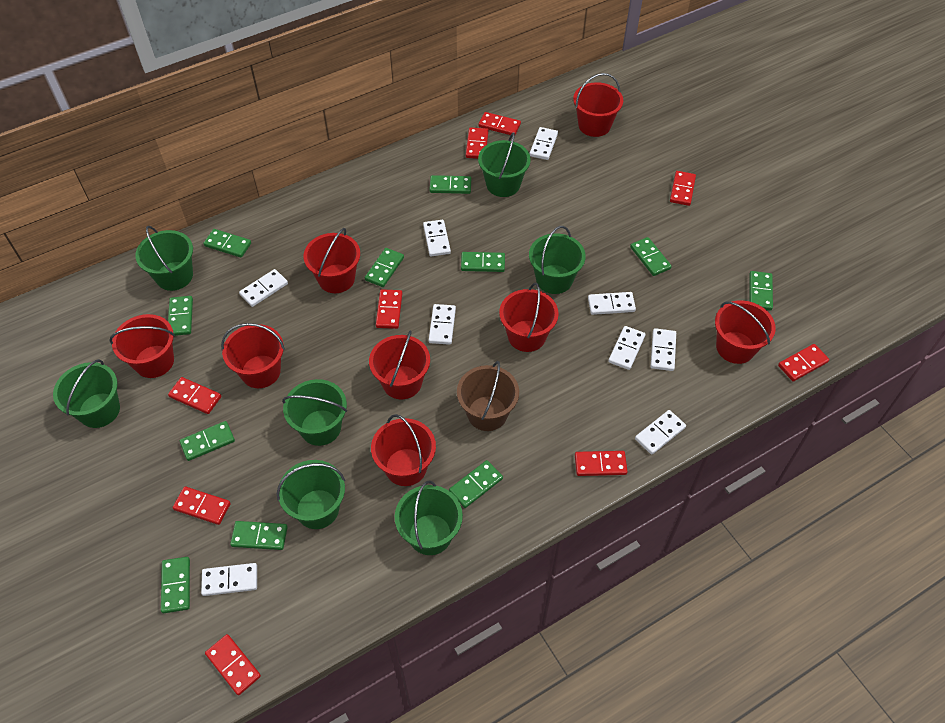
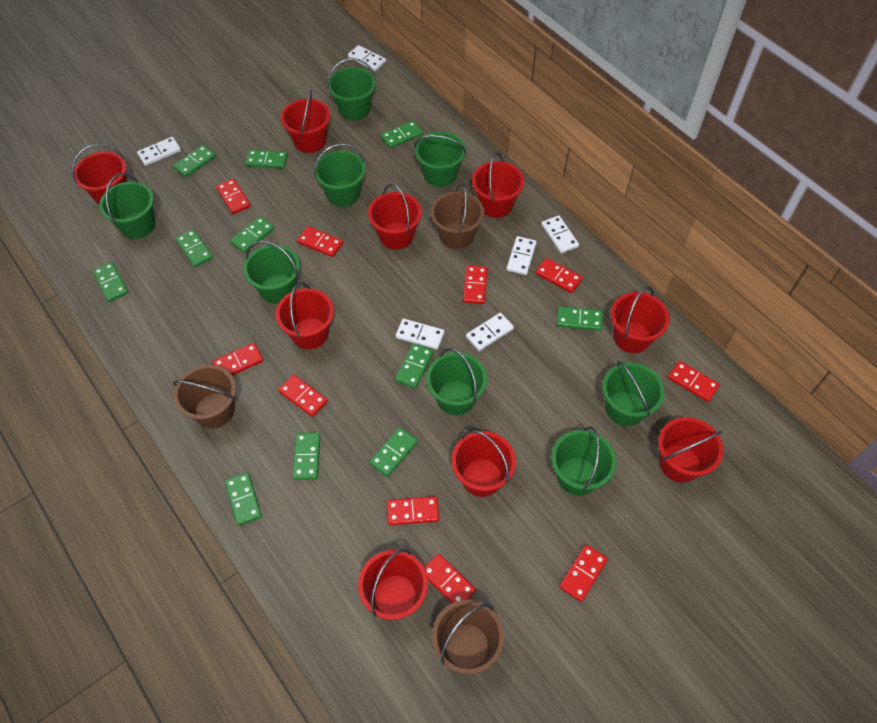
brown bucket: 1 -> 3
green bucket: 7 -> 8
red bucket: 8 -> 9
red domino: 9 -> 10
white domino: 9 -> 6

